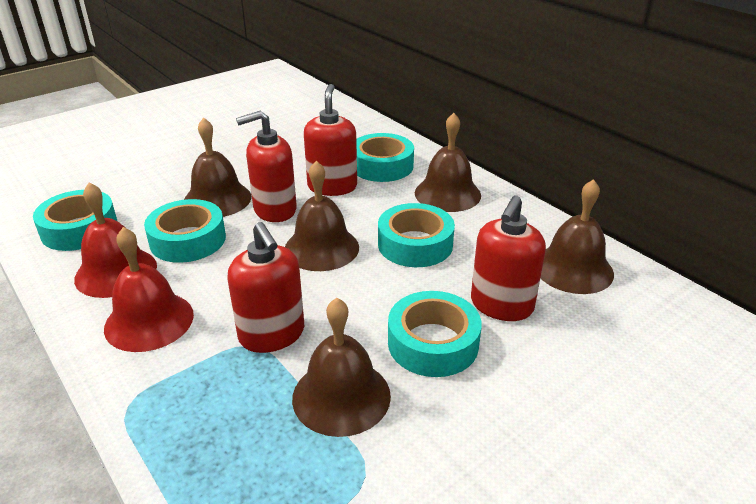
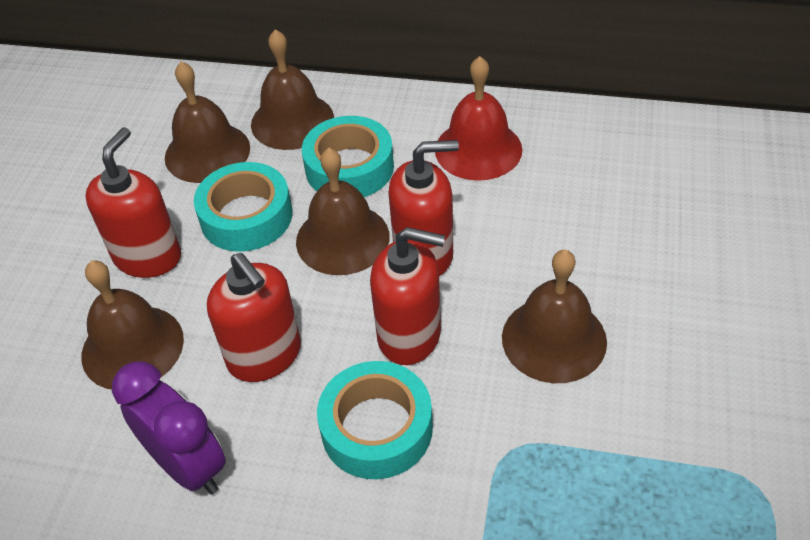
purple clock: 0 -> 1
red bell: 2 -> 1
turquoise tape: 5 -> 3

